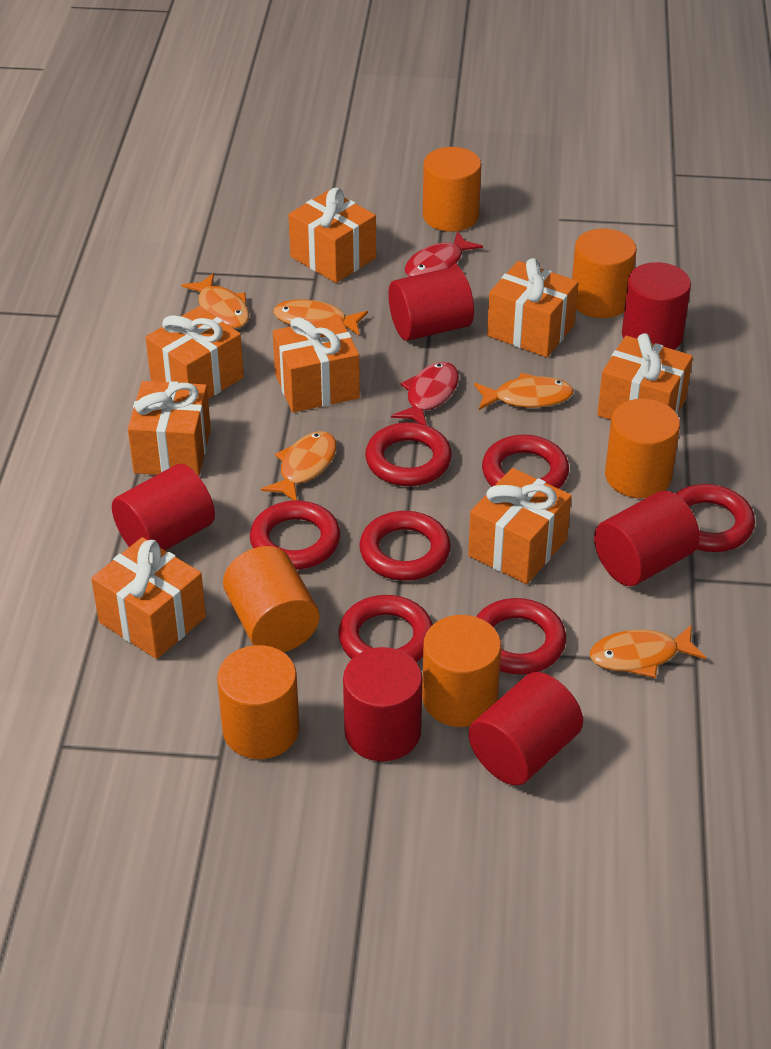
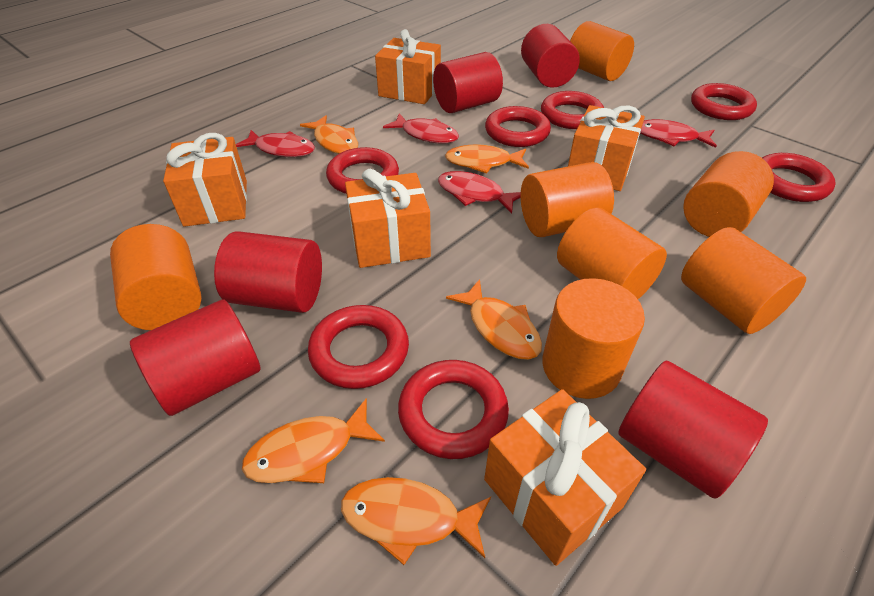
orange cylinder: 6 -> 7
orange gift: 8 -> 5
red cylinder: 6 -> 5
red fish: 2 -> 4

